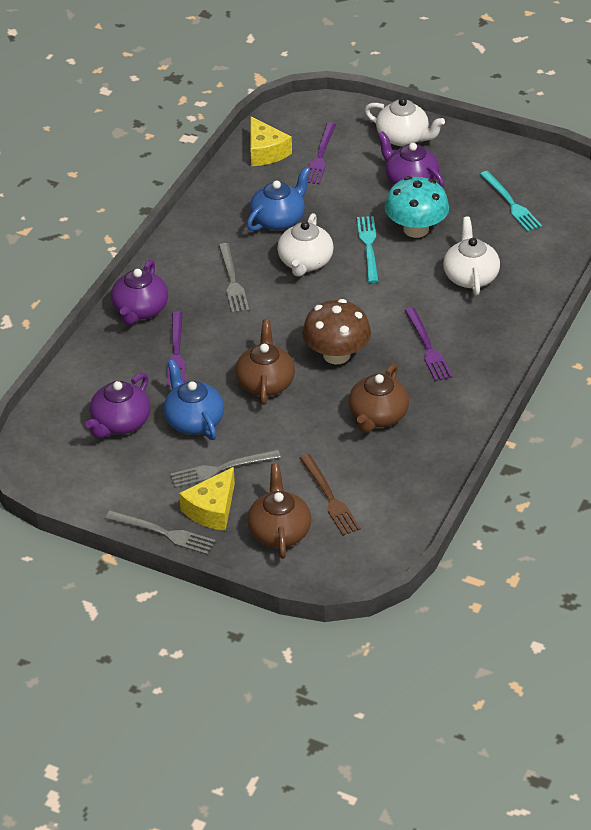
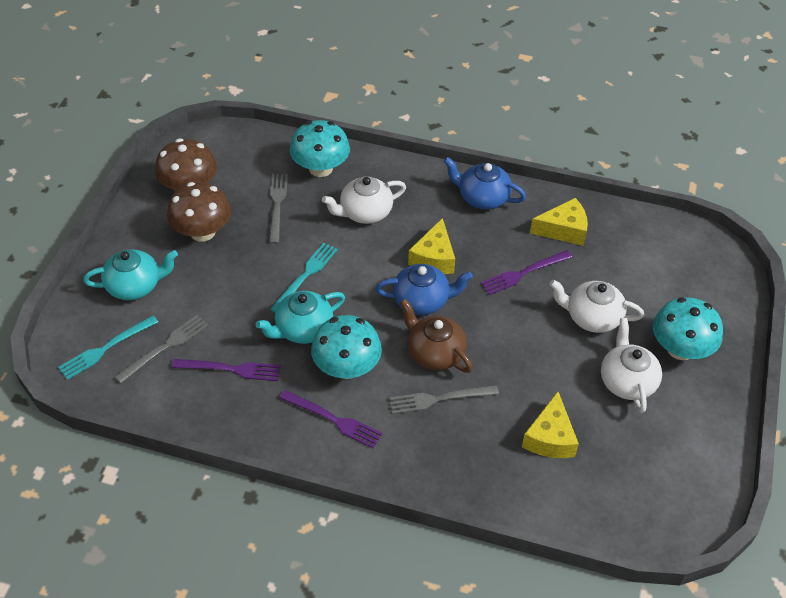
brown fork: 1 -> 0
brown mushroom: 1 -> 2
brown teapot: 3 -> 1
purple teapot: 3 -> 0
turquoise mushroom: 1 -> 3
turquoise teapot: 0 -> 2
yellow cheese: 2 -> 3

